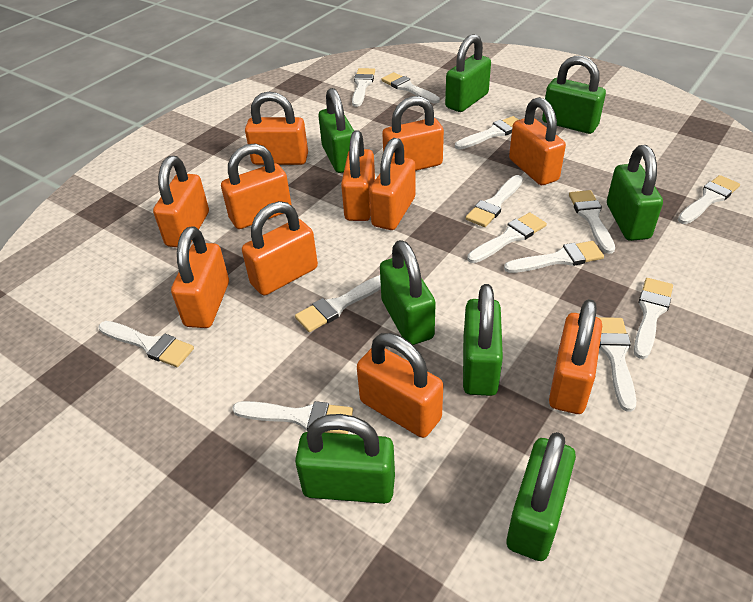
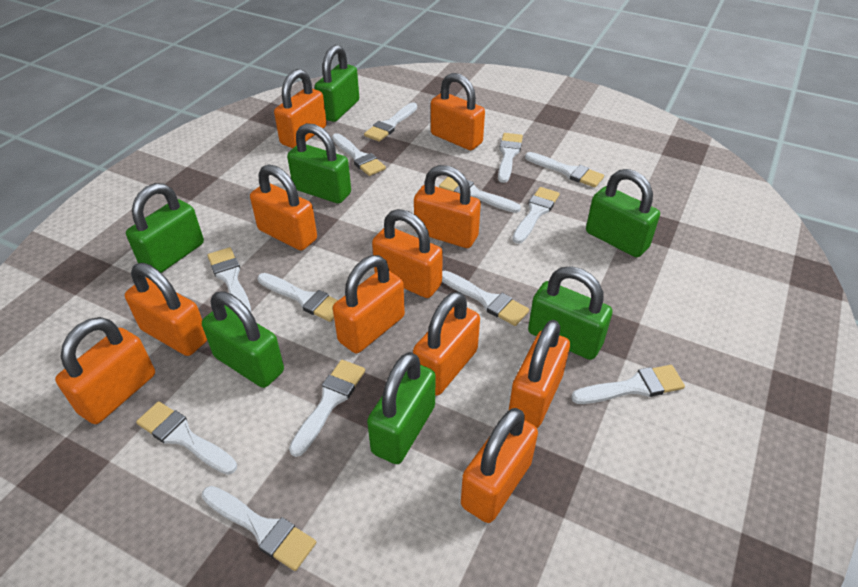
green padlock: 8 -> 7

